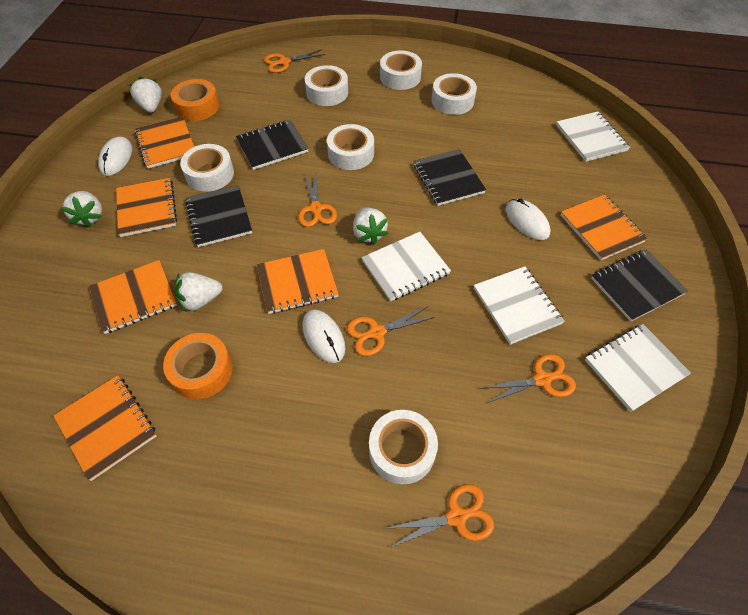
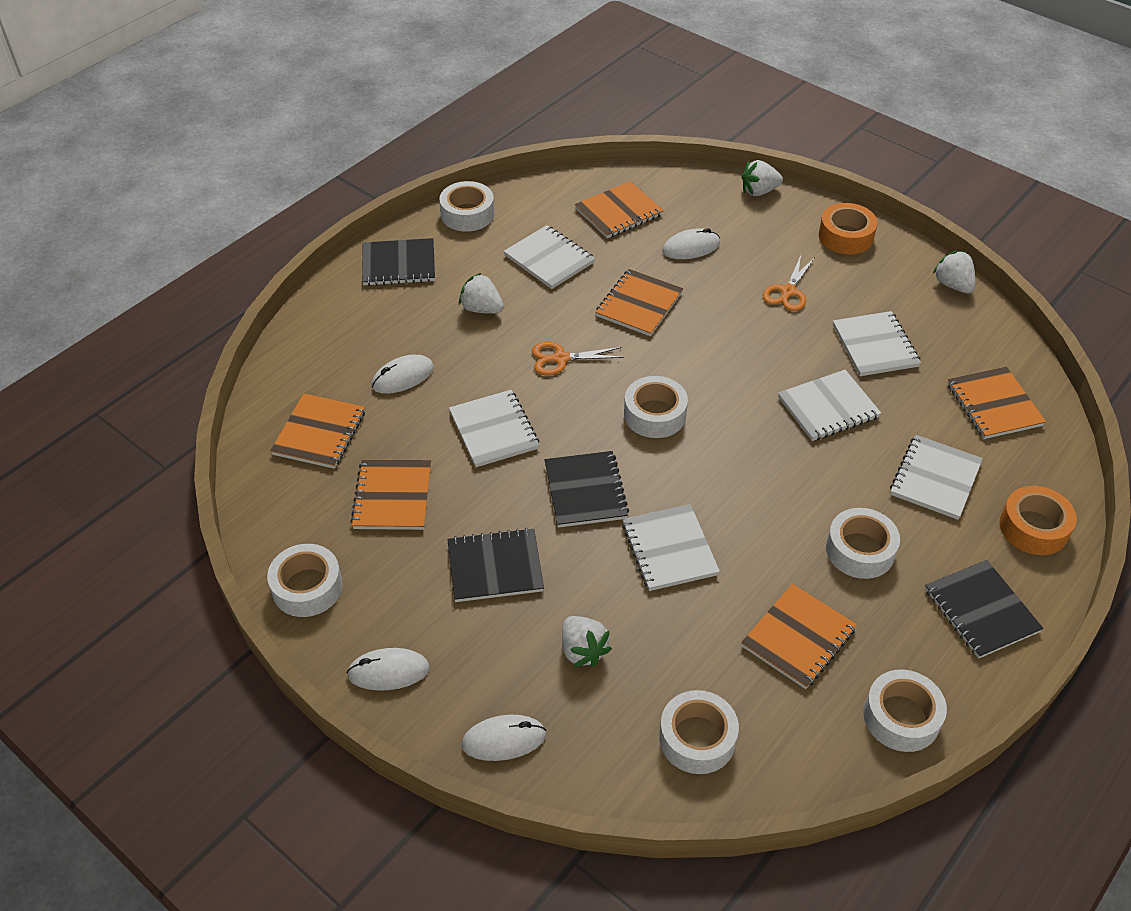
orange scissors: 5 -> 2
white mouse: 3 -> 4
white notebook: 4 -> 6

